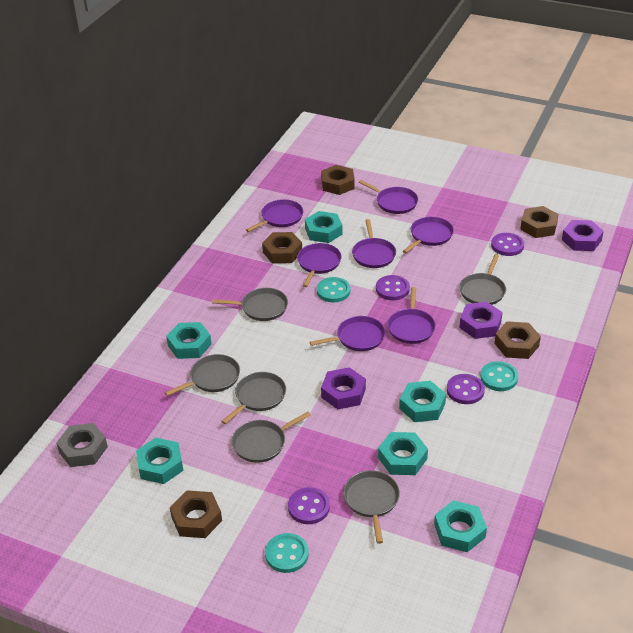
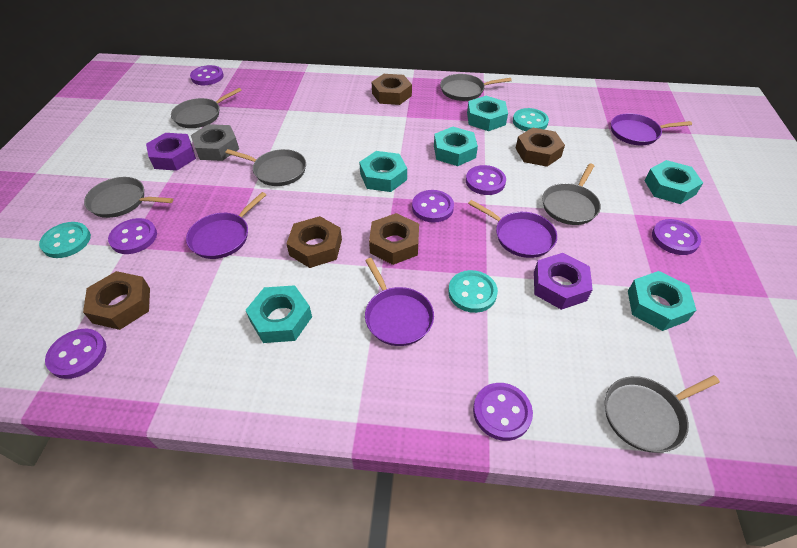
purple button: 4 -> 7
purple nut: 3 -> 2
purple pan: 7 -> 4

